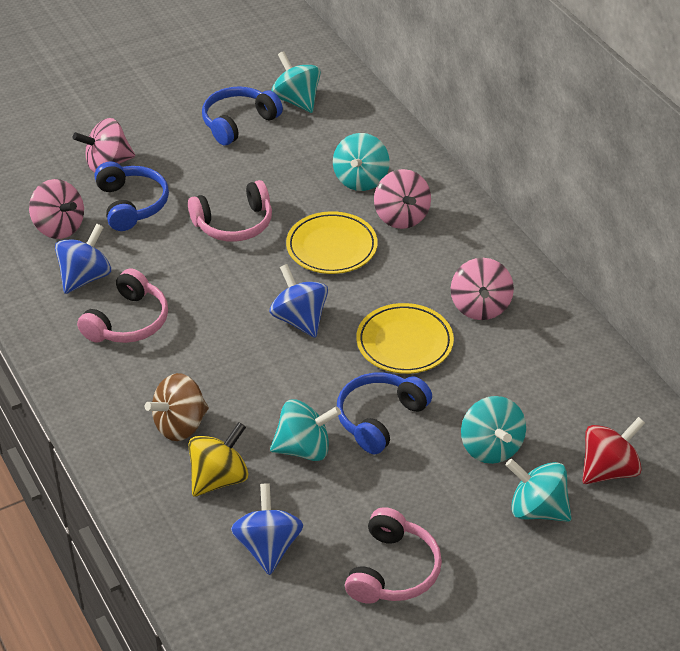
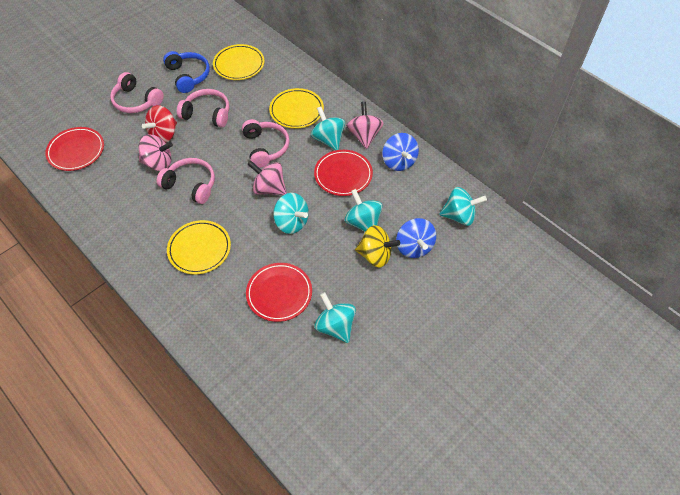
blue headphones: 3 -> 1
blue spinning top: 3 -> 2
brown spinning top: 1 -> 0
pink headphones: 3 -> 4
pink spinning top: 4 -> 3
red plate: 0 -> 3
yellow plate: 2 -> 3

